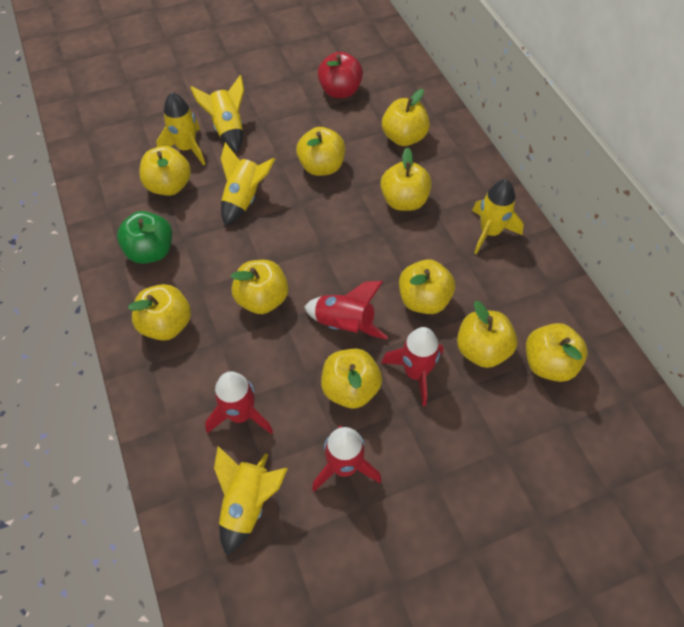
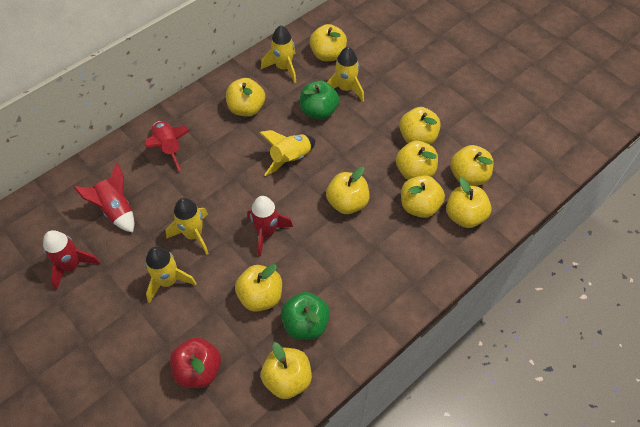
green apple: 1 -> 2

